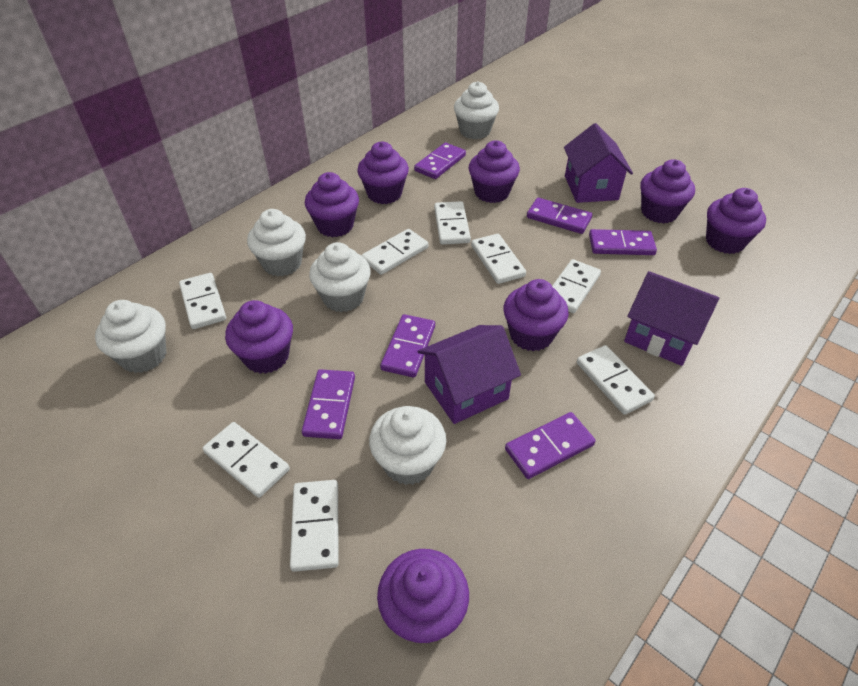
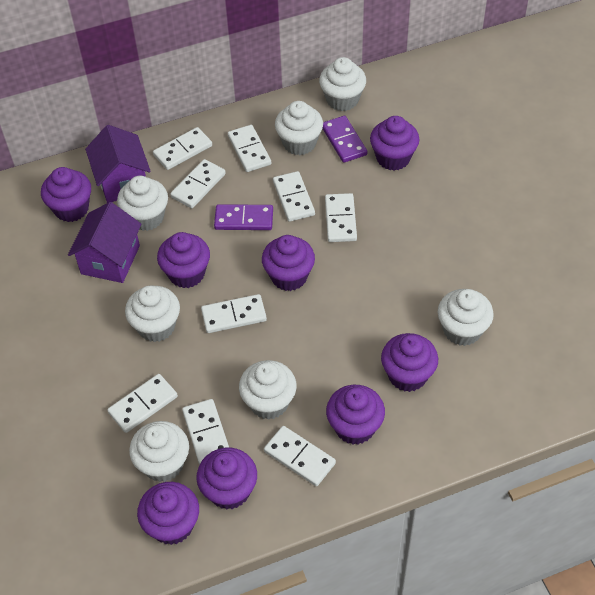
purple domino: 6 -> 2
purple house: 3 -> 2
white cupcake: 5 -> 7
white domino: 8 -> 9

